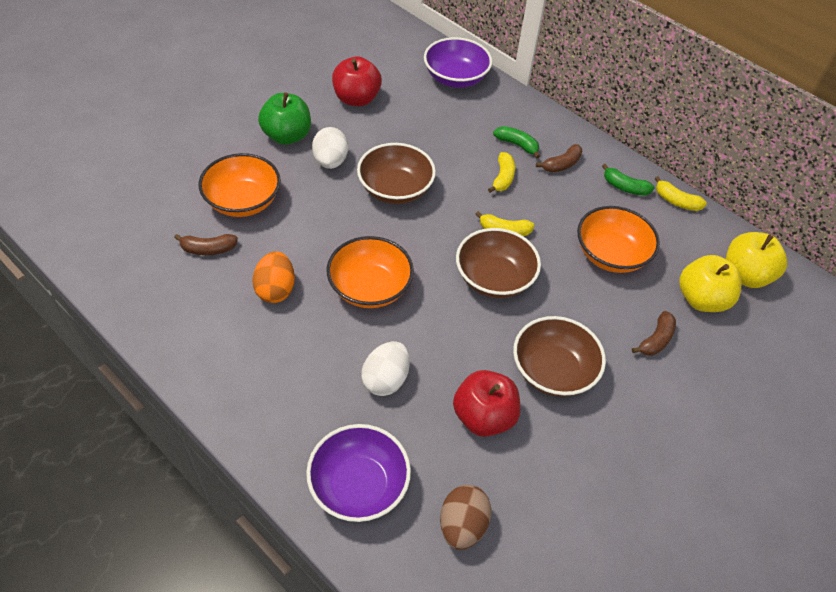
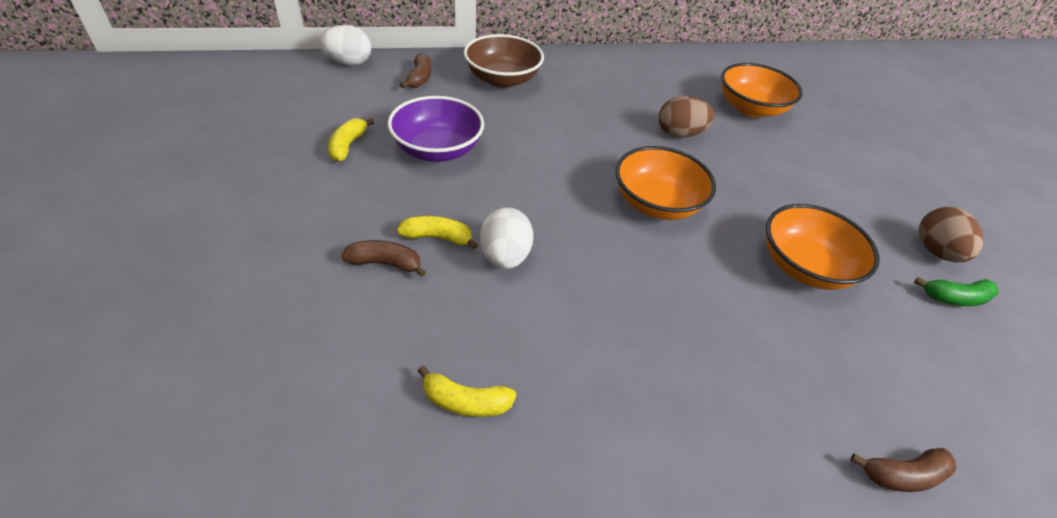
brown bowl: 3 -> 1
brown egg: 1 -> 2
green apple: 1 -> 0
green banana: 2 -> 1
orange egg: 1 -> 0
purple bowl: 2 -> 1
red apple: 2 -> 0
yellow apple: 2 -> 0

